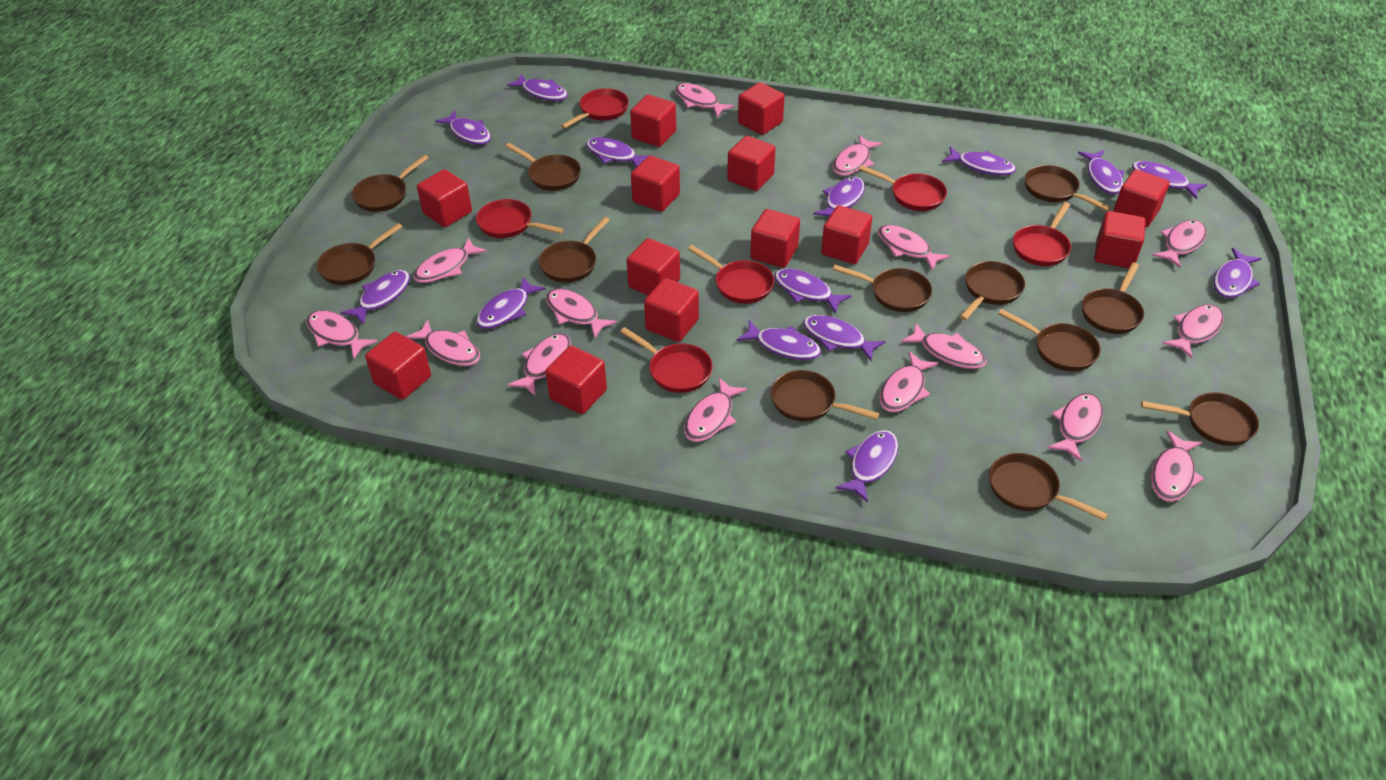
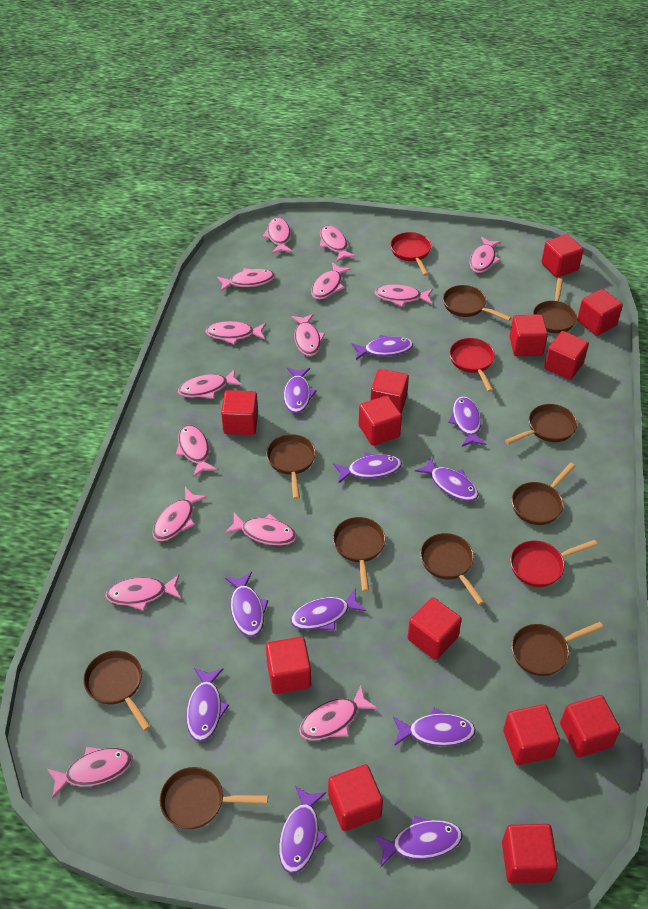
brown pan: 12 -> 10
purple fish: 14 -> 11
red pan: 6 -> 3

